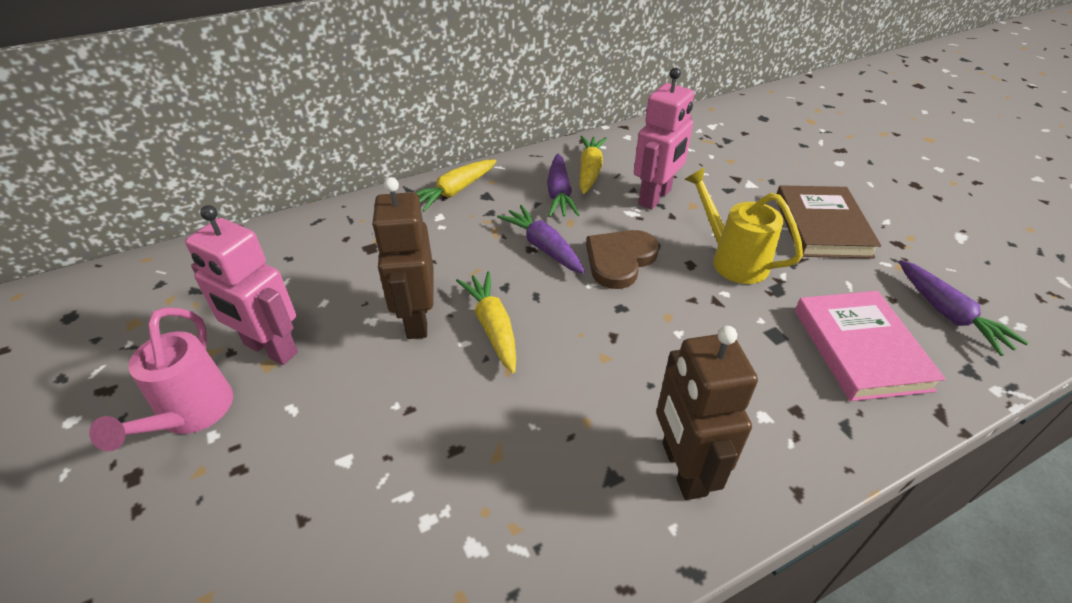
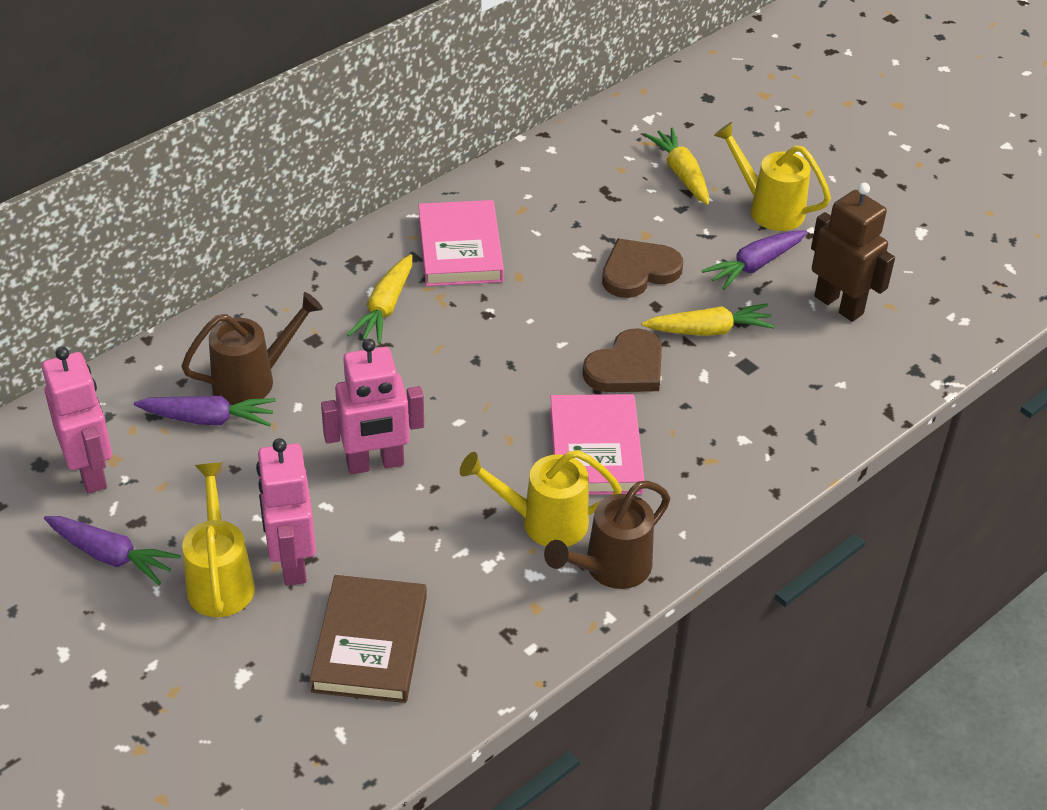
brown heart: 1 -> 2
brown robot: 2 -> 1
brown watering can: 0 -> 2
pink book: 1 -> 2
pink robot: 2 -> 3
pink watering can: 1 -> 0
yellow watering can: 1 -> 3

